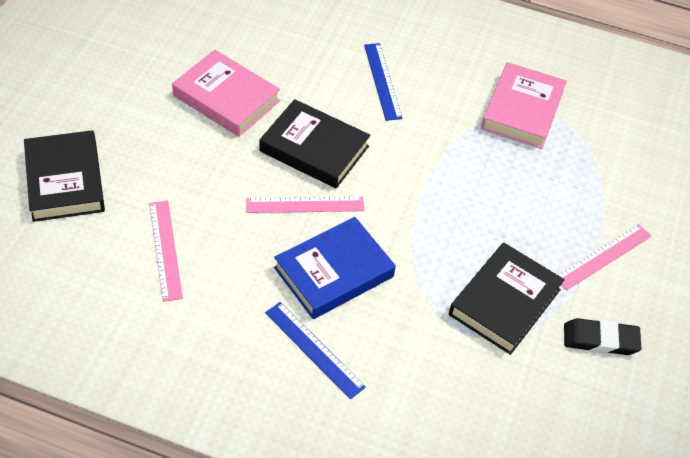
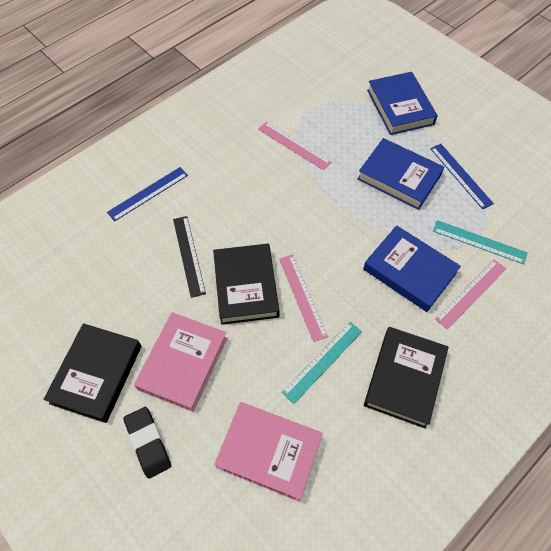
black ruler: 0 -> 1
blue book: 1 -> 3
turquoise ruler: 0 -> 2

